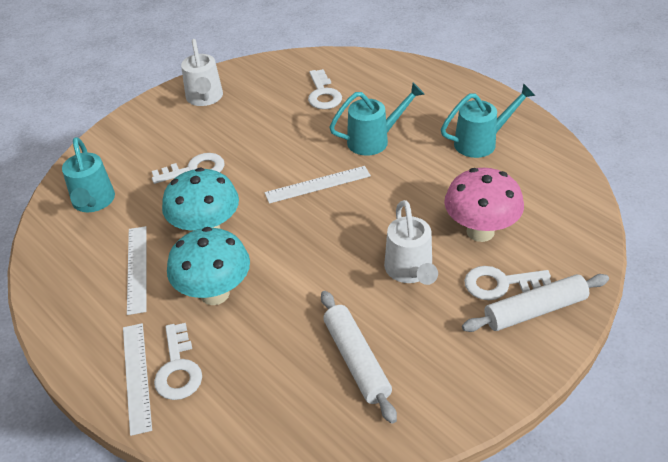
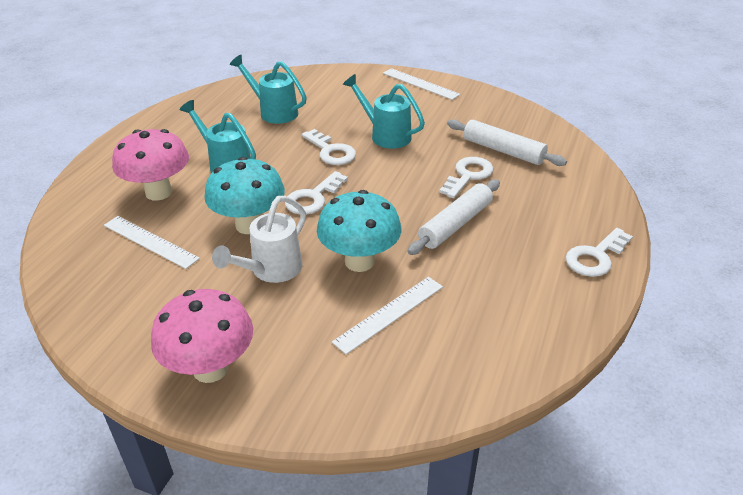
pink mushroom: 1 -> 2
white watering can: 2 -> 1

